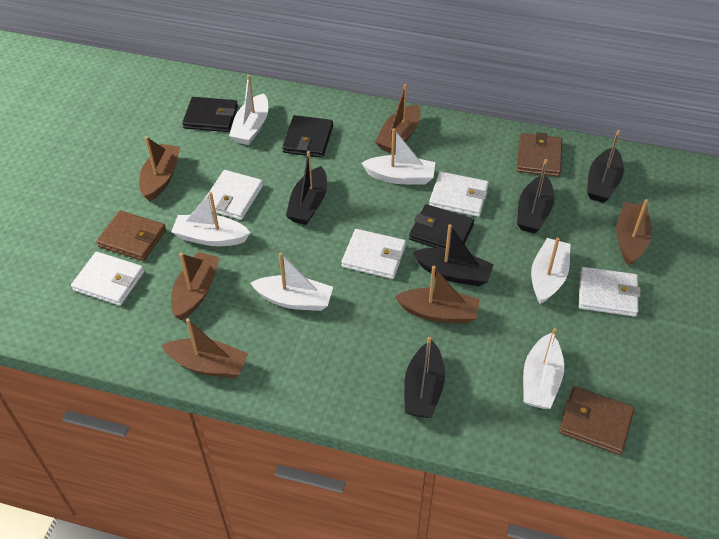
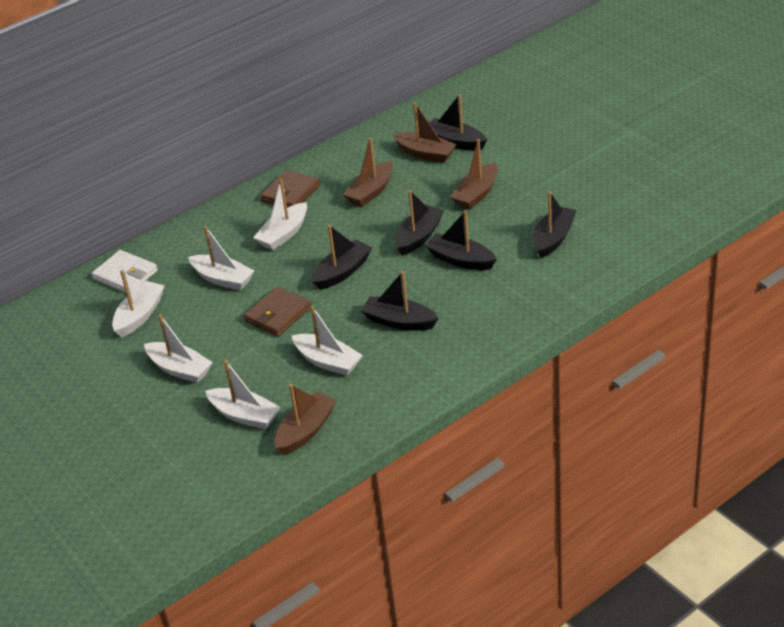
black boat: 5 -> 6
black wallet: 3 -> 0
brown boat: 6 -> 4
brown wallet: 3 -> 2
white wallet: 5 -> 1

